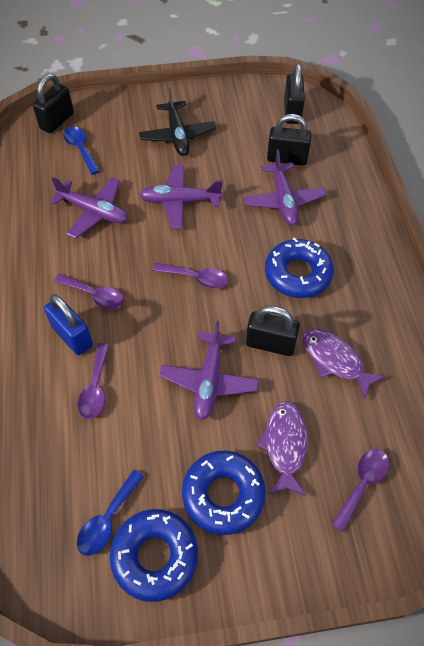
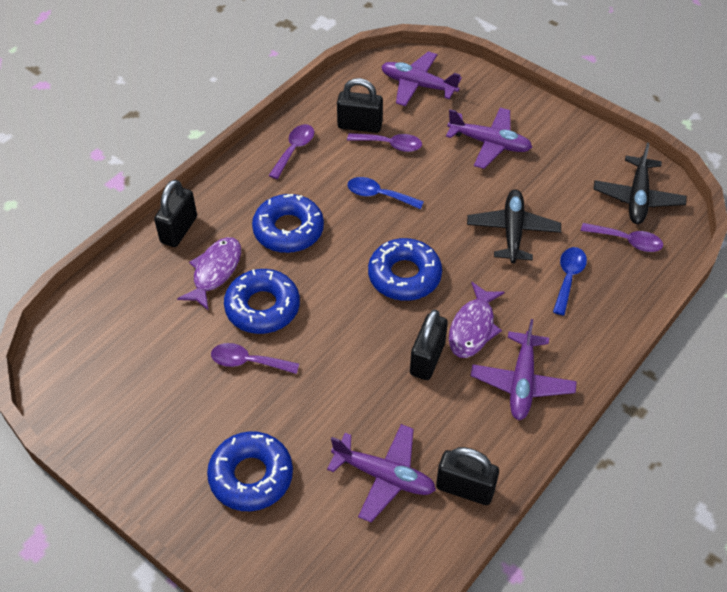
black plane: 1 -> 2
blue donut: 3 -> 4
blue padlock: 1 -> 0

